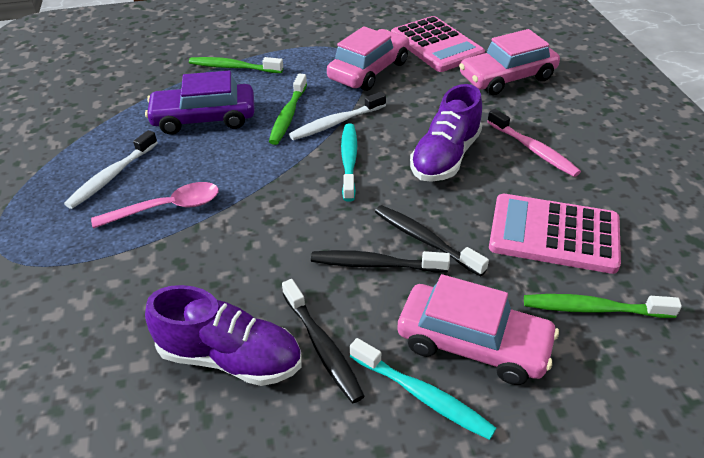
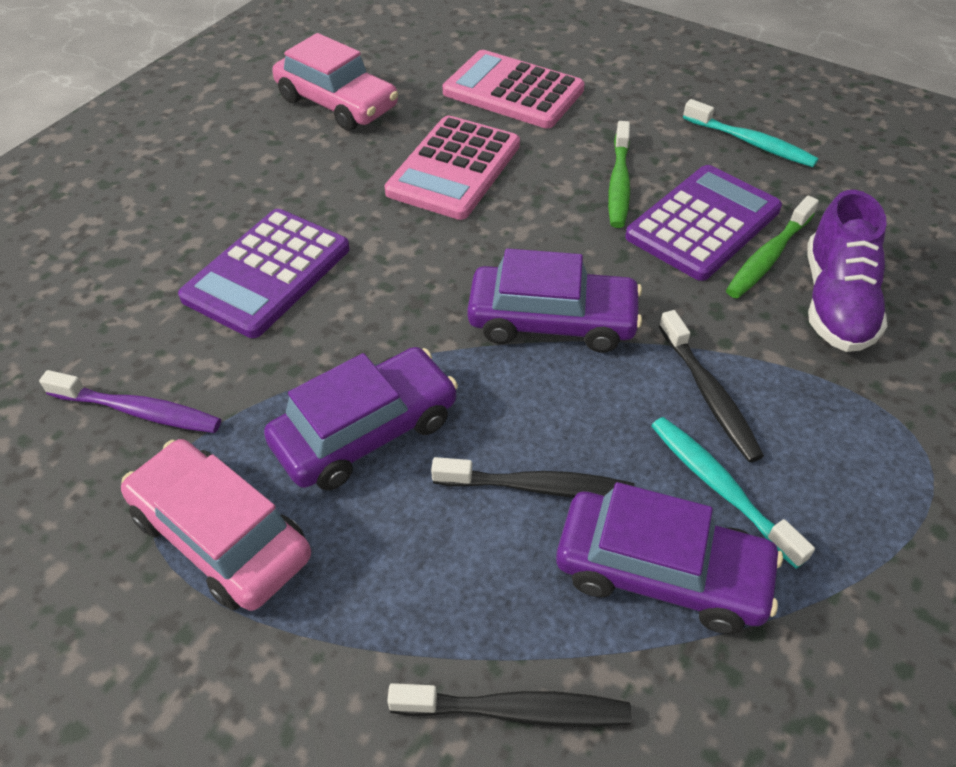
green toothbrush: 3 -> 2
pink car: 3 -> 2
pink spoon: 1 -> 0
pink toothbrush: 1 -> 0
purple calculator: 0 -> 2
purple car: 1 -> 3
purple shoe: 2 -> 1
purple toothbrush: 0 -> 1
white toothbrush: 2 -> 0

